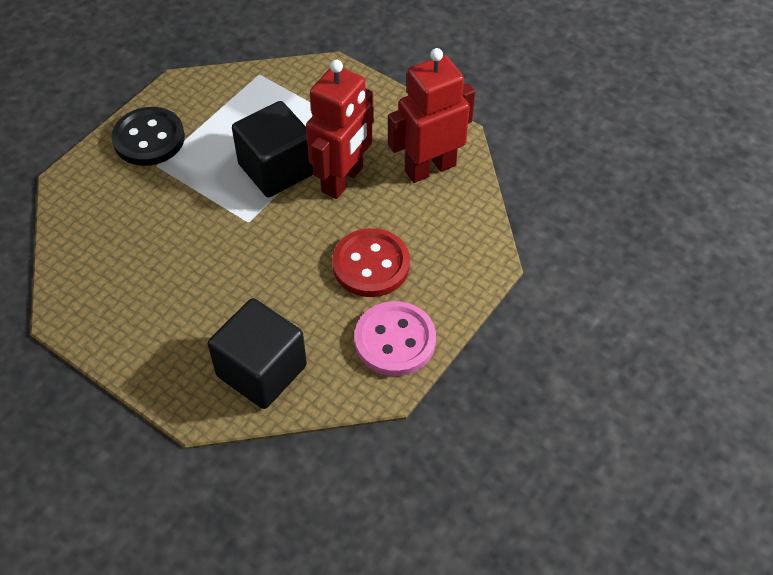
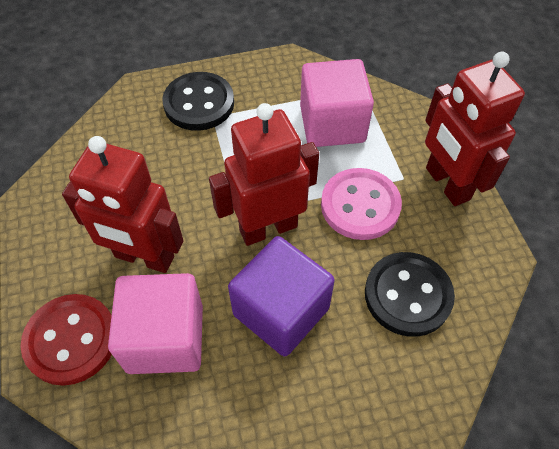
black button: 1 -> 2
black cube: 2 -> 0
pink cube: 0 -> 2
purple cube: 0 -> 1
red robot: 2 -> 3

